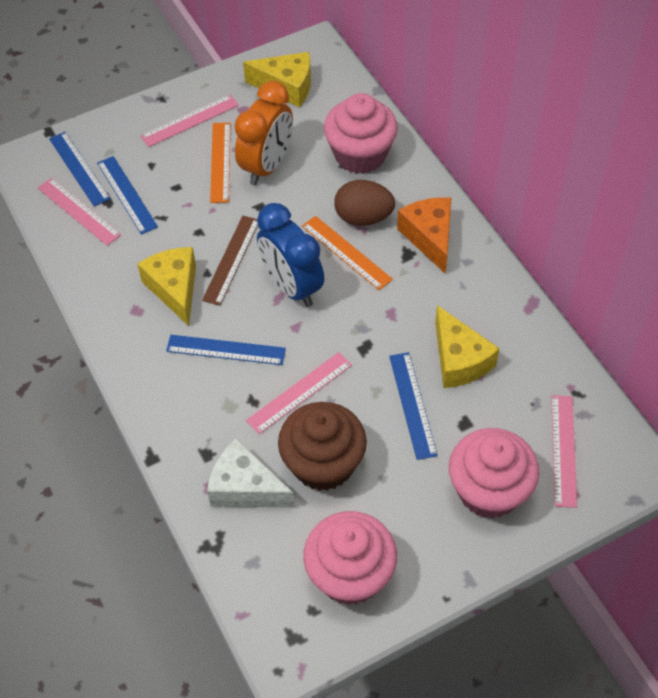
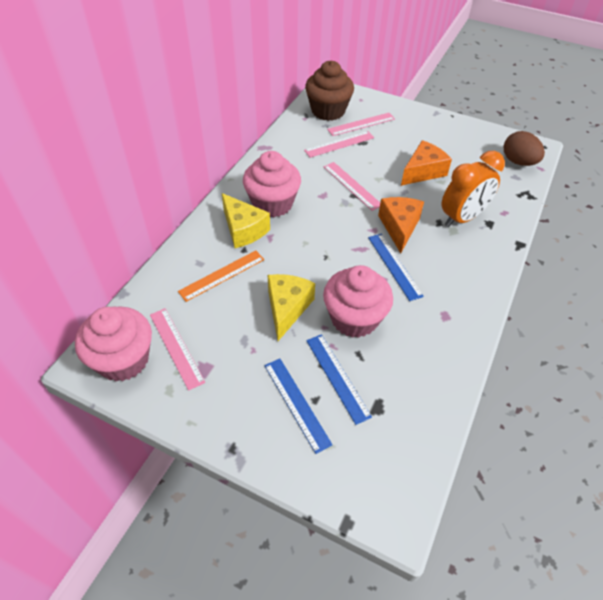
blue clock: 1 -> 0
blue ruler: 4 -> 3
brown ruler: 1 -> 0
orange cheese: 1 -> 2
orange ruler: 2 -> 1
white cheese: 1 -> 0
yellow cheese: 3 -> 2

